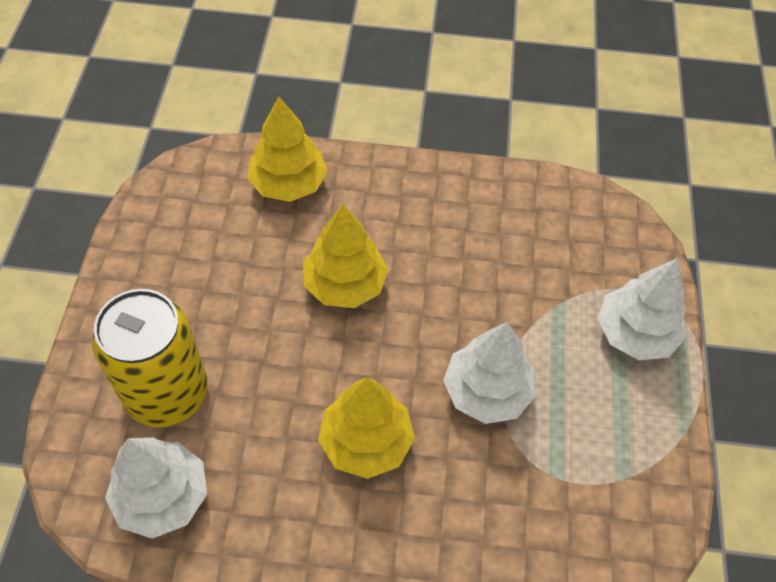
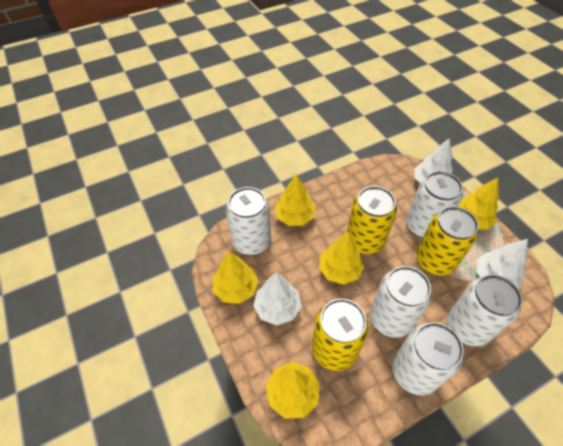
white can: 0 -> 5
yellow can: 1 -> 3
yellow tree: 3 -> 5

